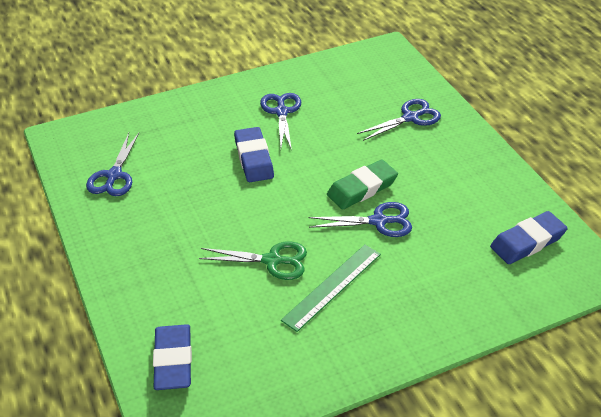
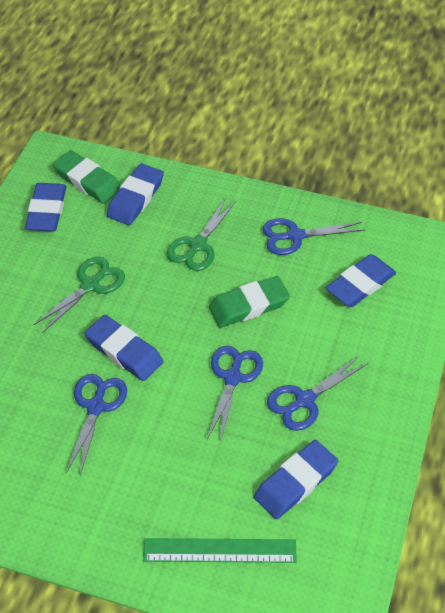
blue eraser: 3 -> 5
green eraser: 1 -> 2
green scissors: 1 -> 2

